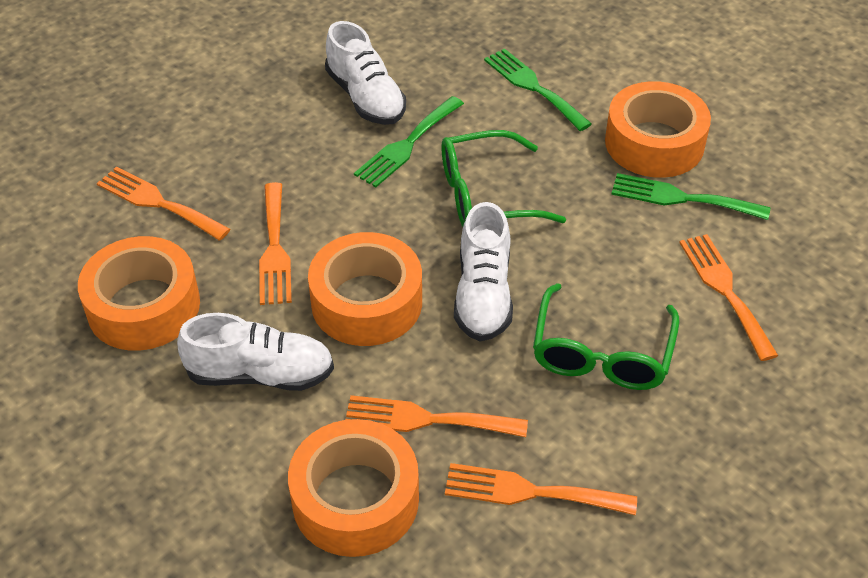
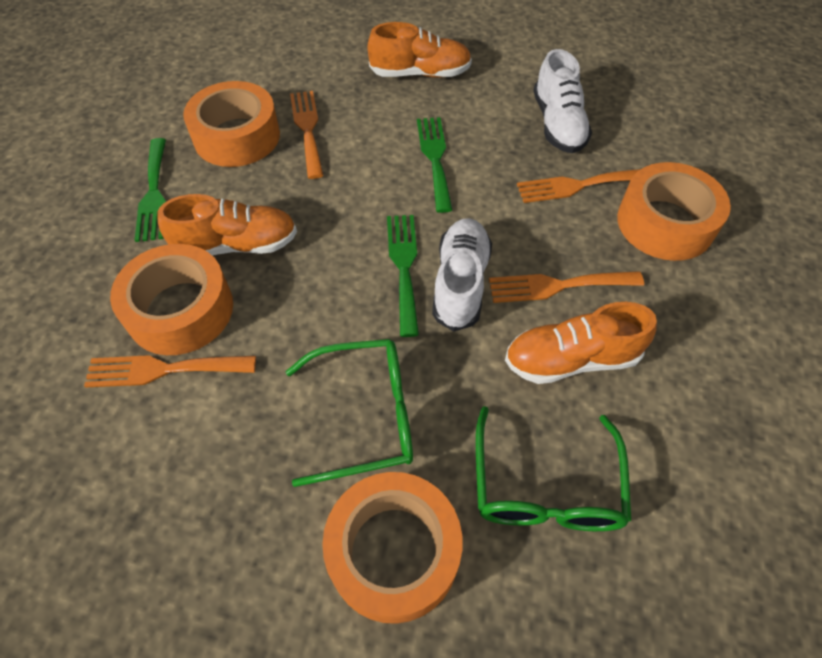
orange fork: 5 -> 4
orange shoe: 0 -> 3
white shoe: 3 -> 2

